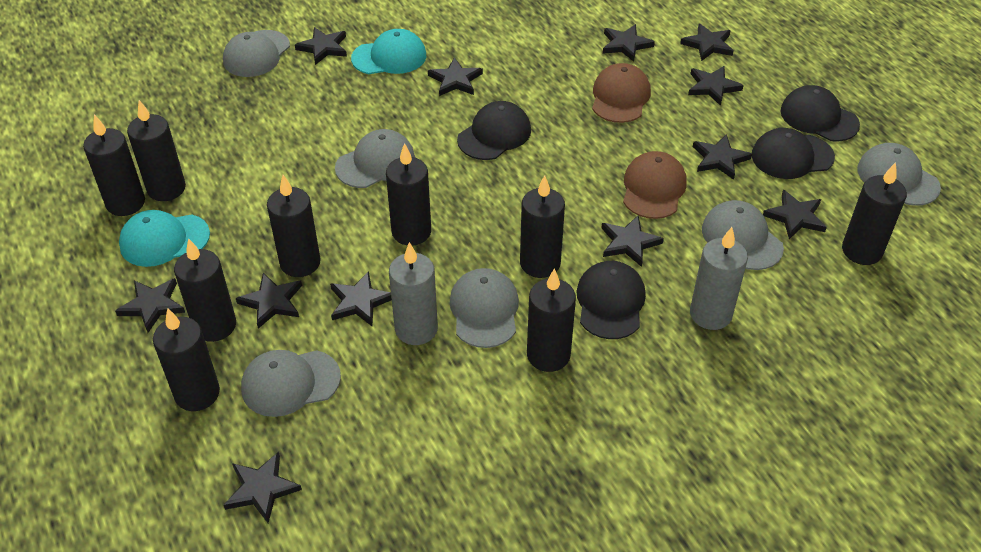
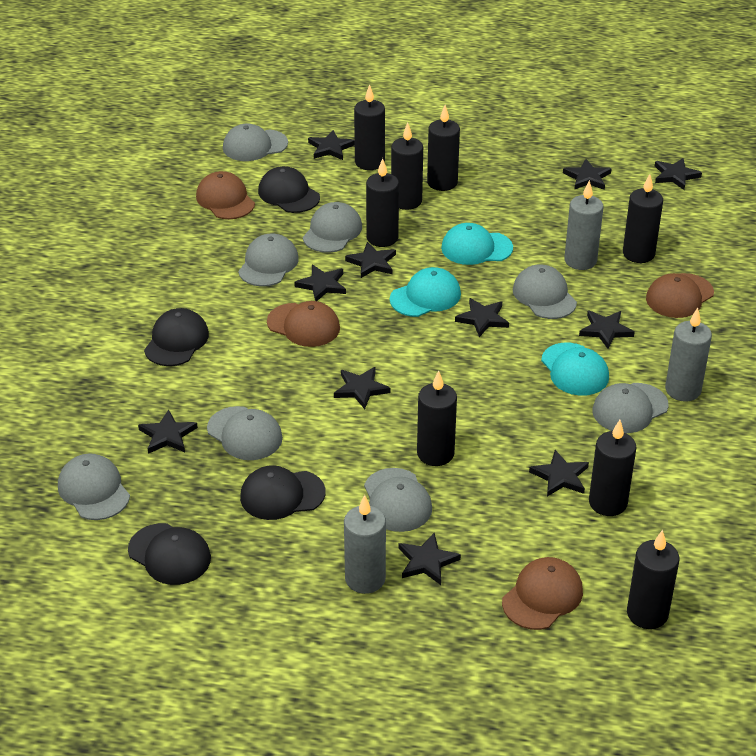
black candle: 9 -> 8
black star: 12 -> 11
brown cap: 2 -> 4
grey candle: 2 -> 3
grey cap: 6 -> 8
turquoise cap: 2 -> 3

